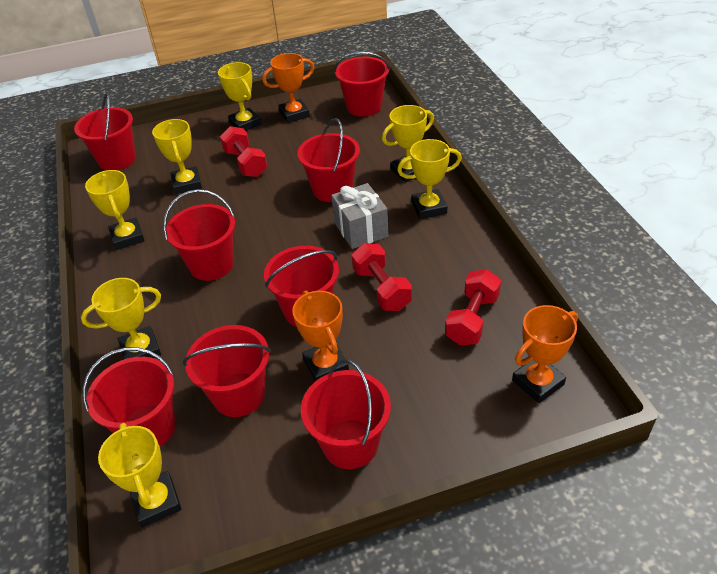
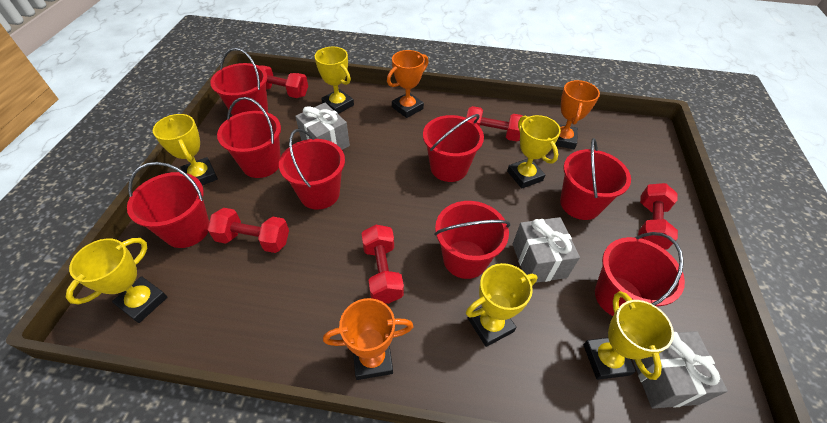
grey gift: 1 -> 3
red dumbbell: 3 -> 5
yellow trophy: 7 -> 6

